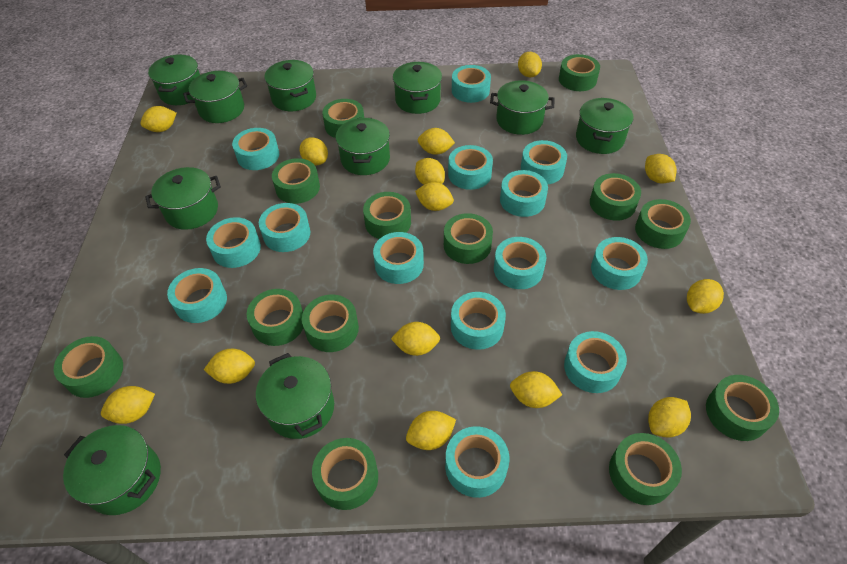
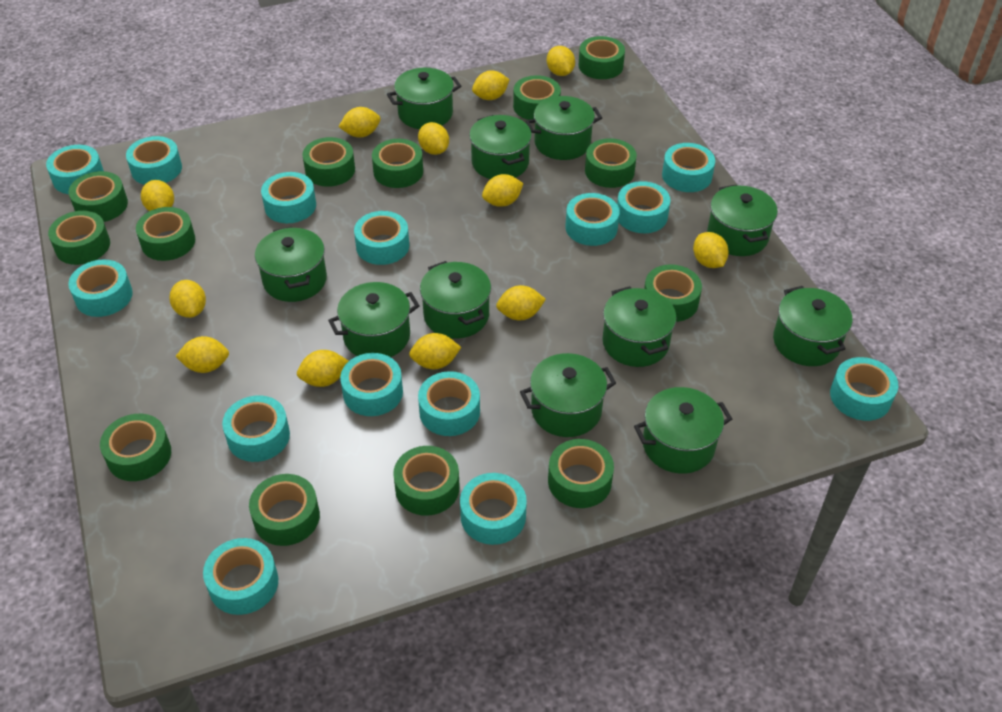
green pot: 10 -> 11
yellow lemon: 14 -> 12

